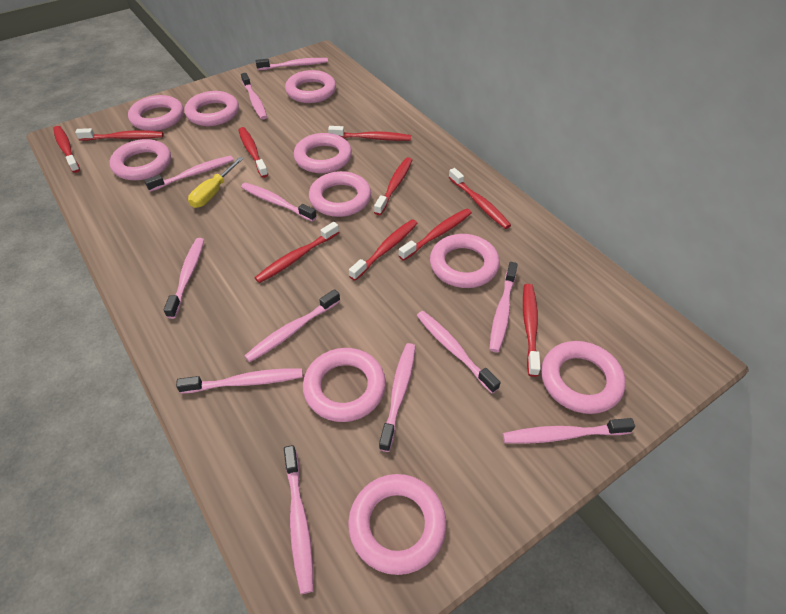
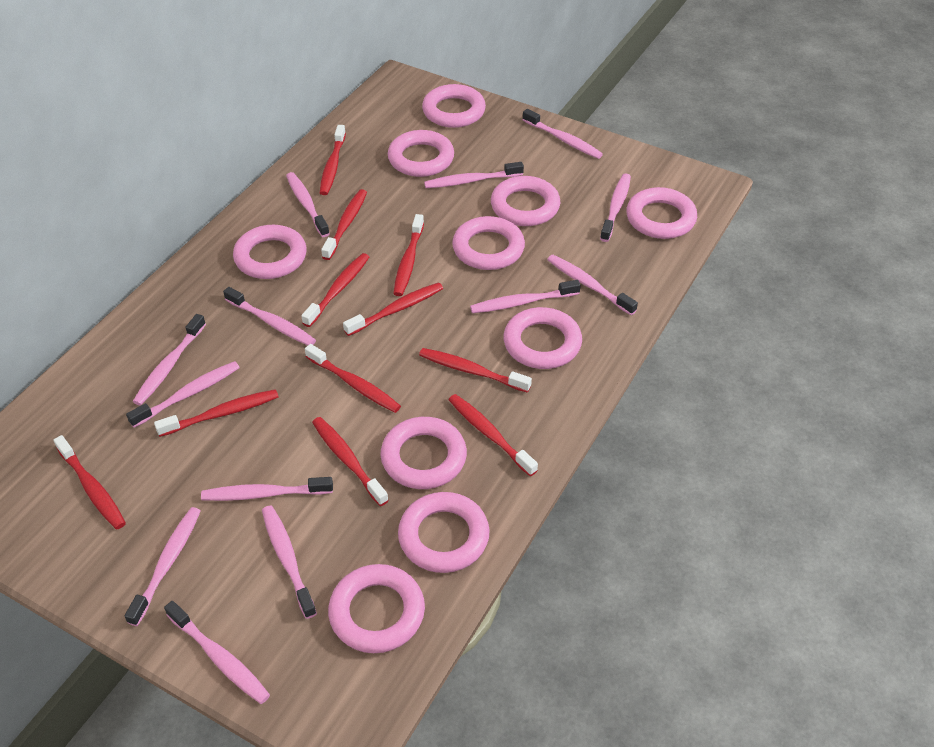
pink toothbrush: 12 -> 13
red toothbrush: 10 -> 11
yellow screwdriver: 1 -> 0

